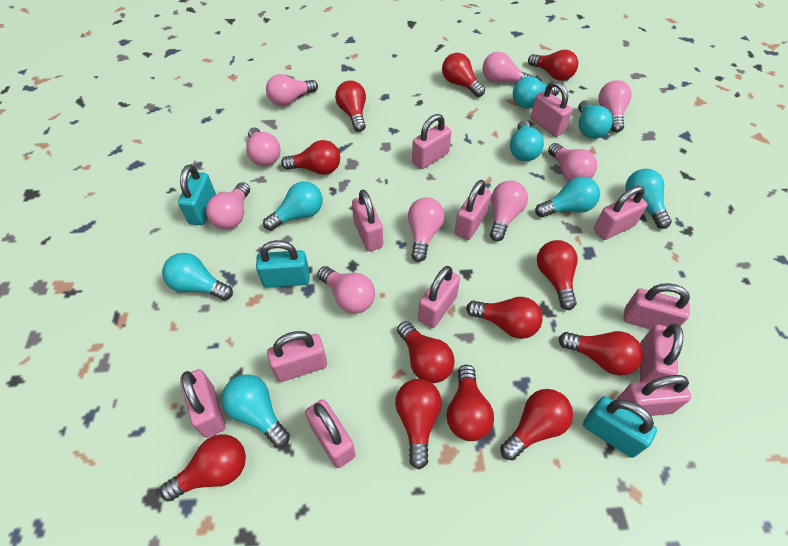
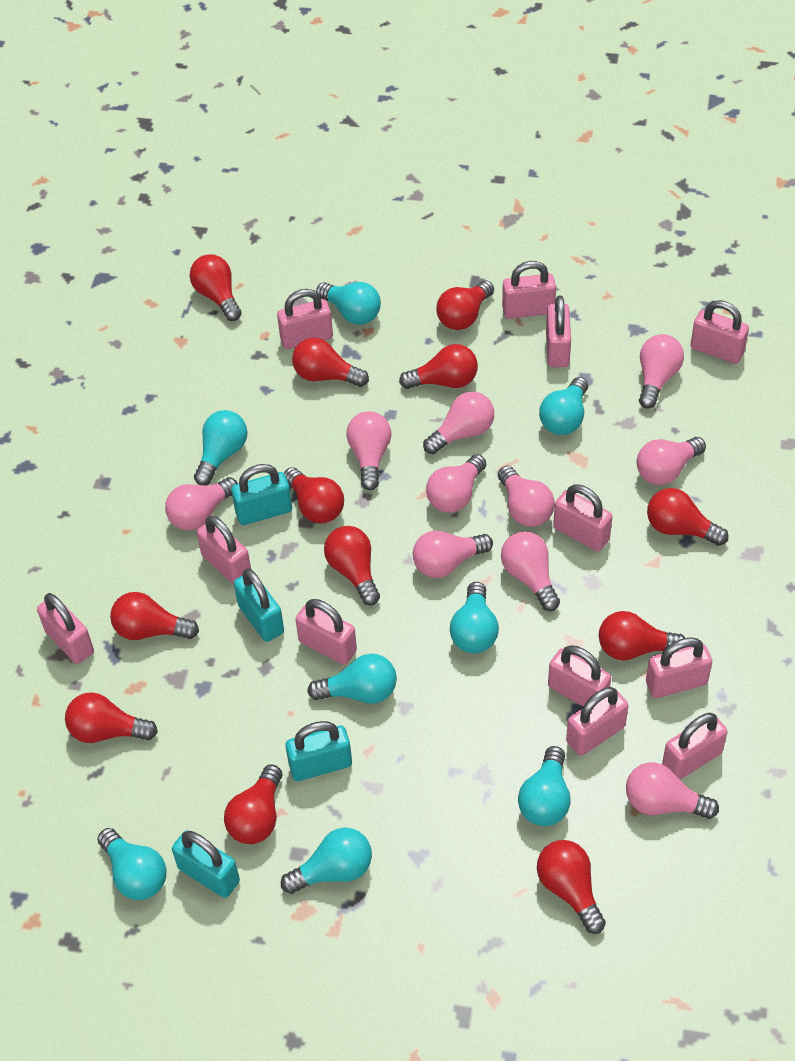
pink light bulb: 9 -> 10
turquoise padlock: 3 -> 4

